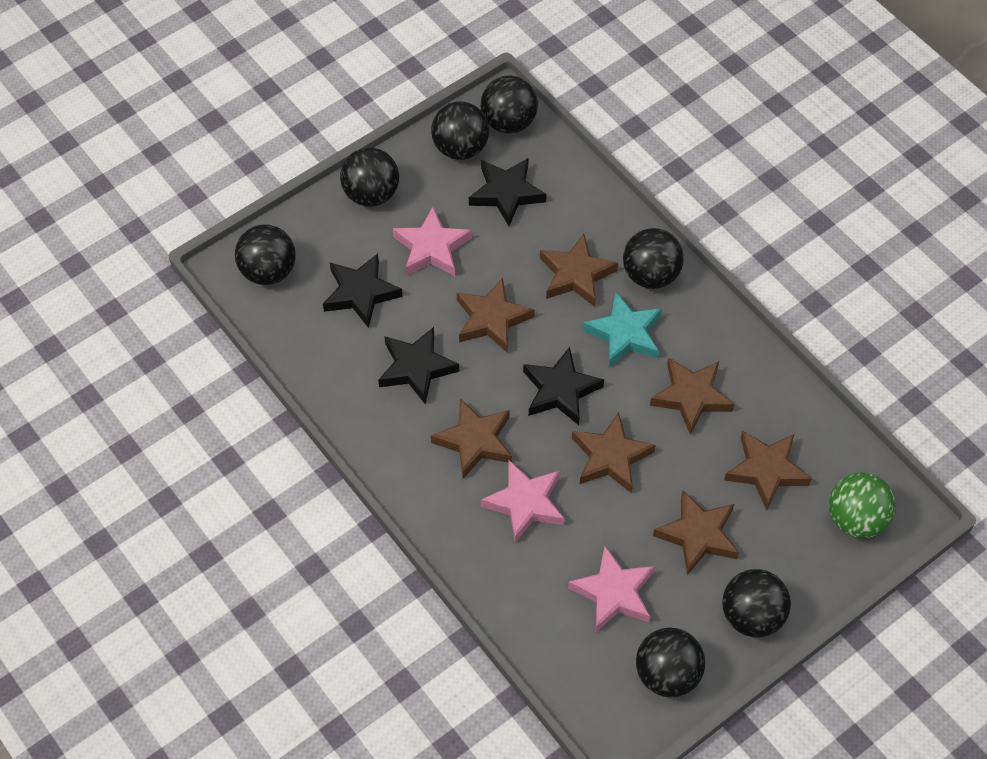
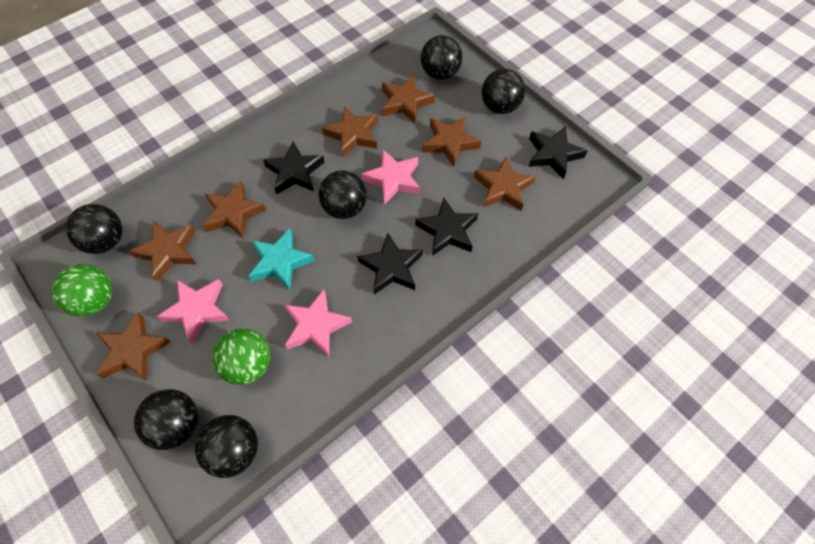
black ball: 7 -> 6
green ball: 1 -> 2

